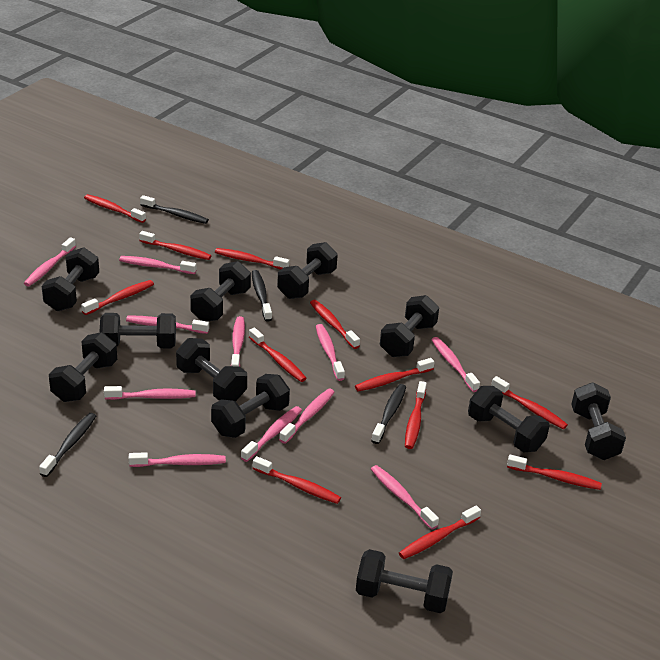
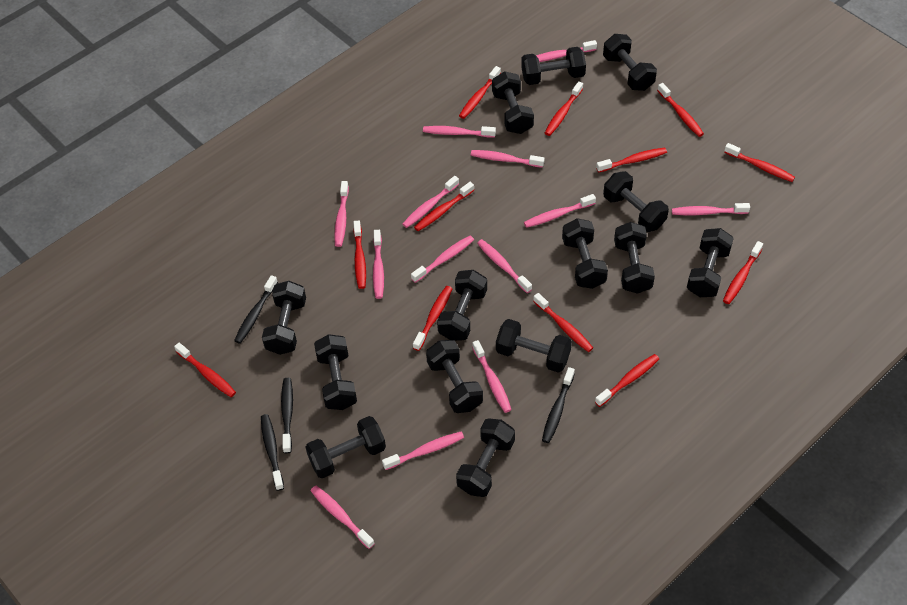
black dumbbell: 11 -> 14
pink toothbrush: 11 -> 13

